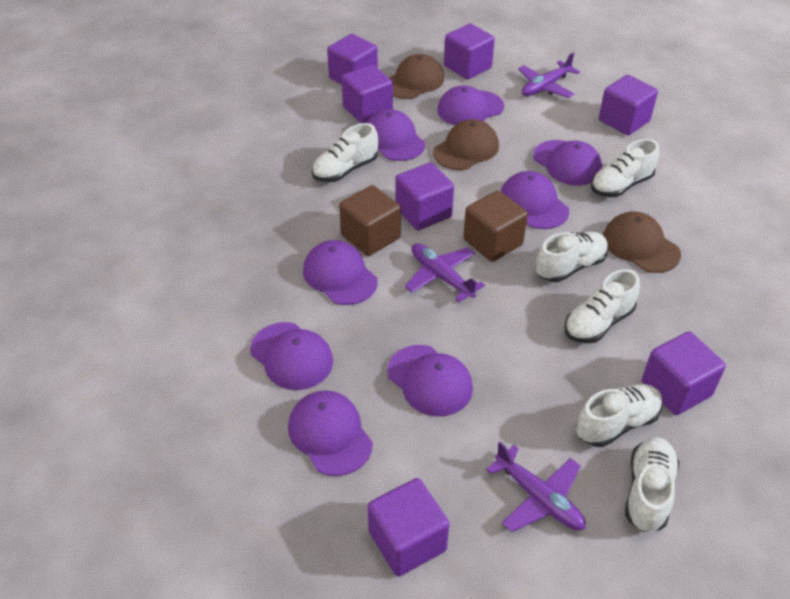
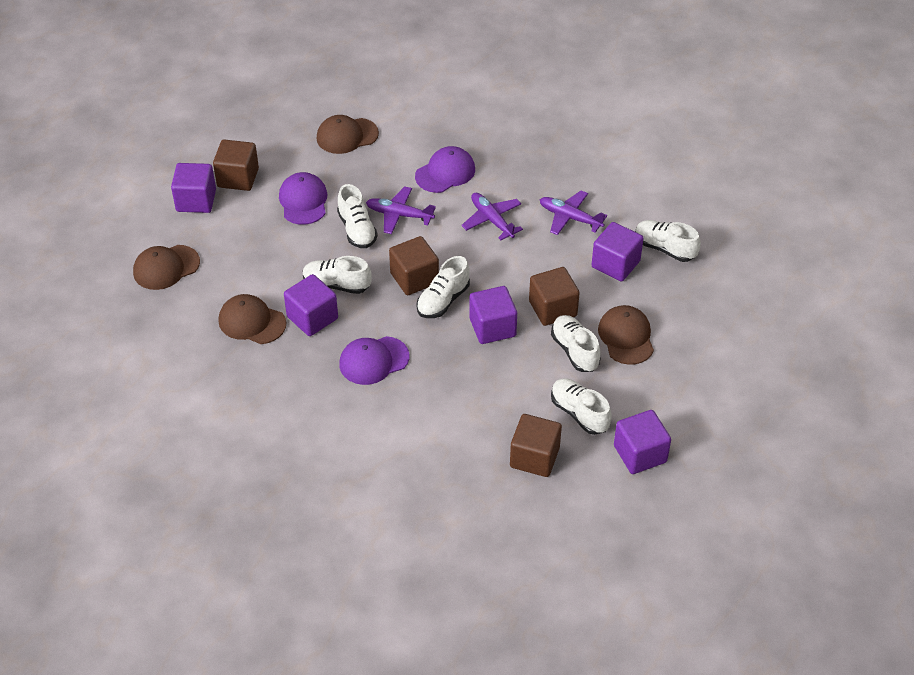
brown cap: 3 -> 4
brown cube: 2 -> 4
purple cap: 8 -> 3
purple cube: 7 -> 5

